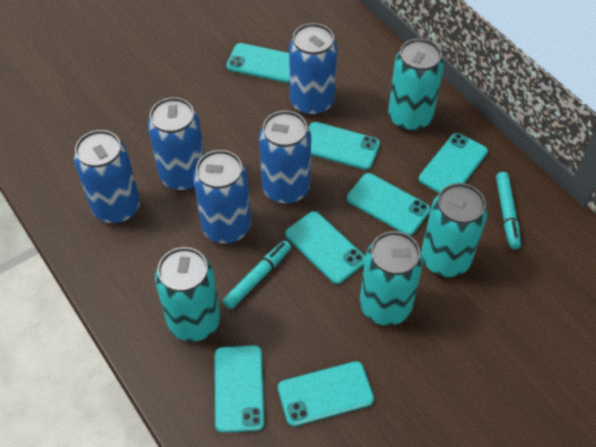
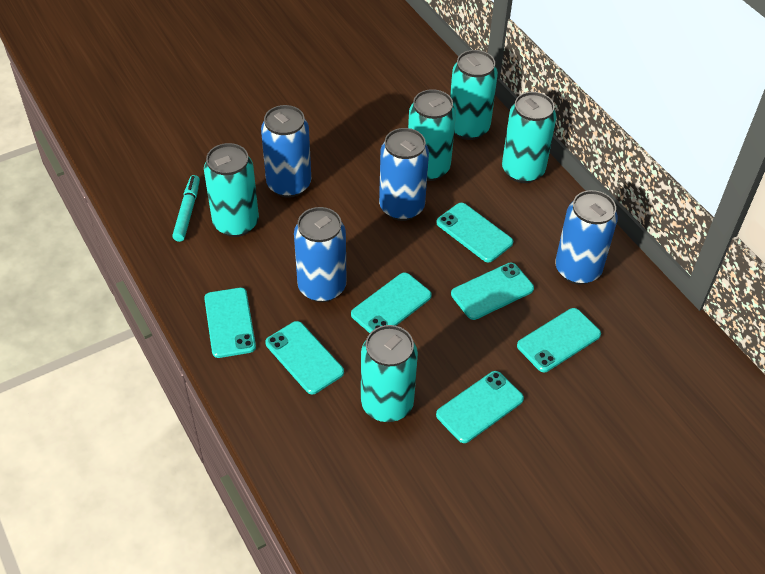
blue can: 5 -> 4
turquoise can: 4 -> 5
turquoise marker: 2 -> 1

